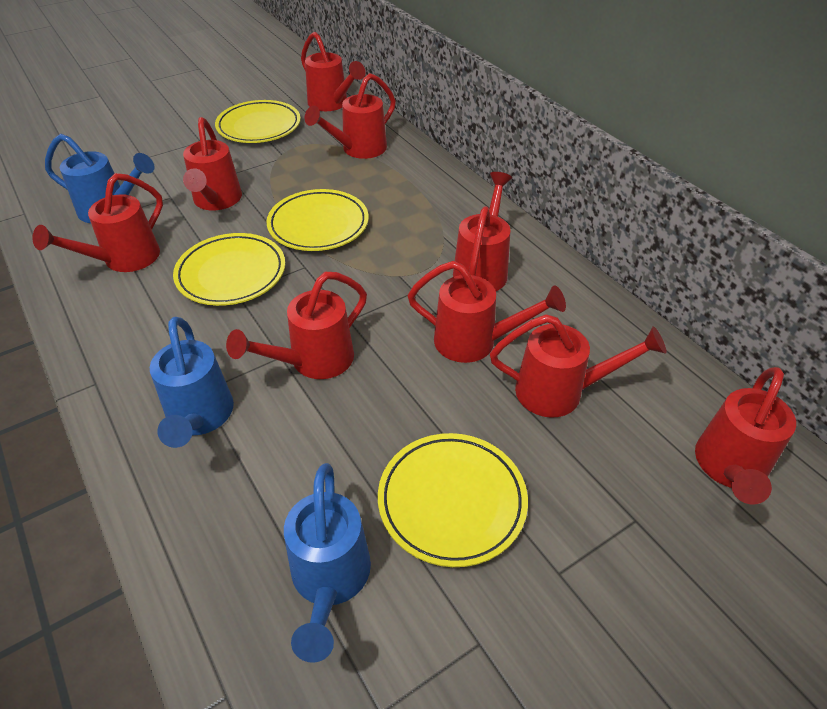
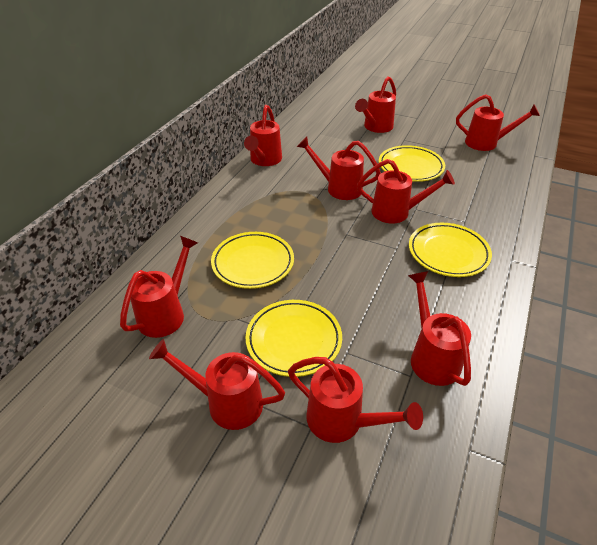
blue watering can: 3 -> 0

